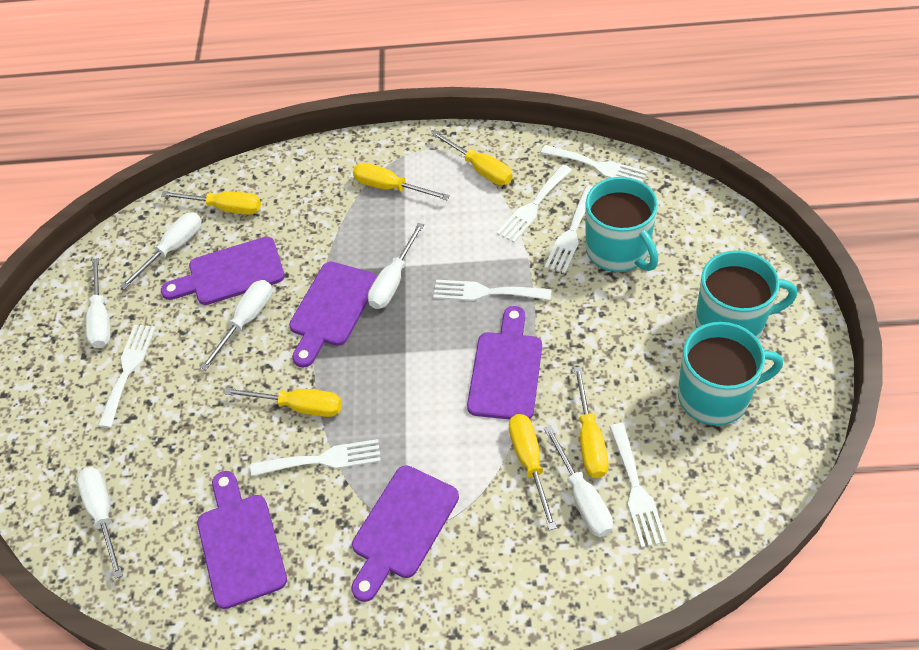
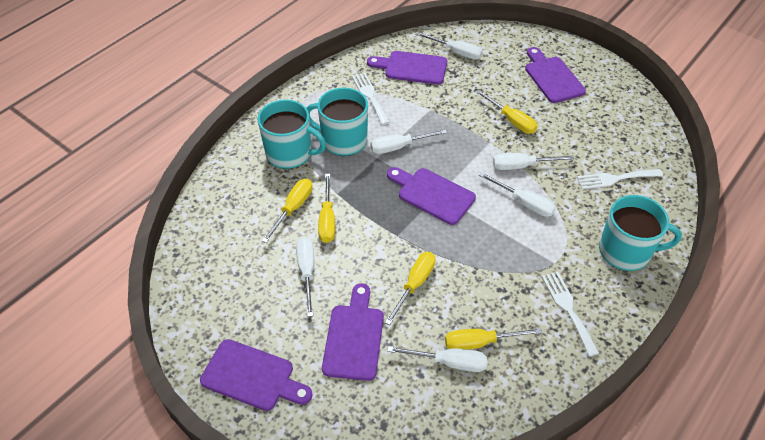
white fork: 7 -> 3
yellow screwdriver: 6 -> 5

